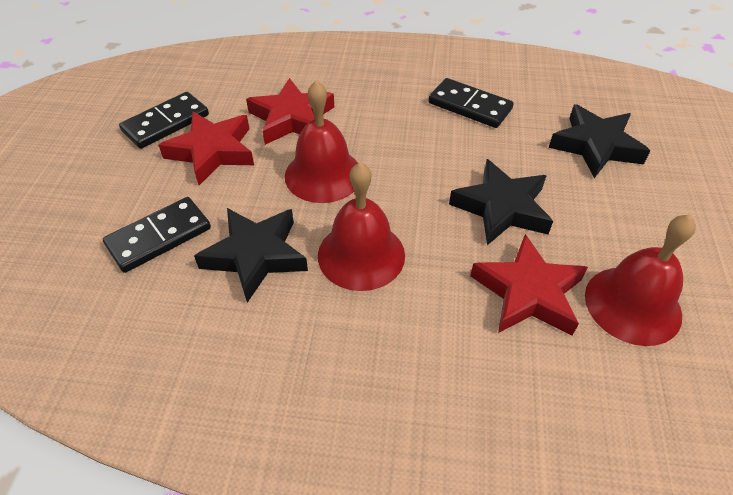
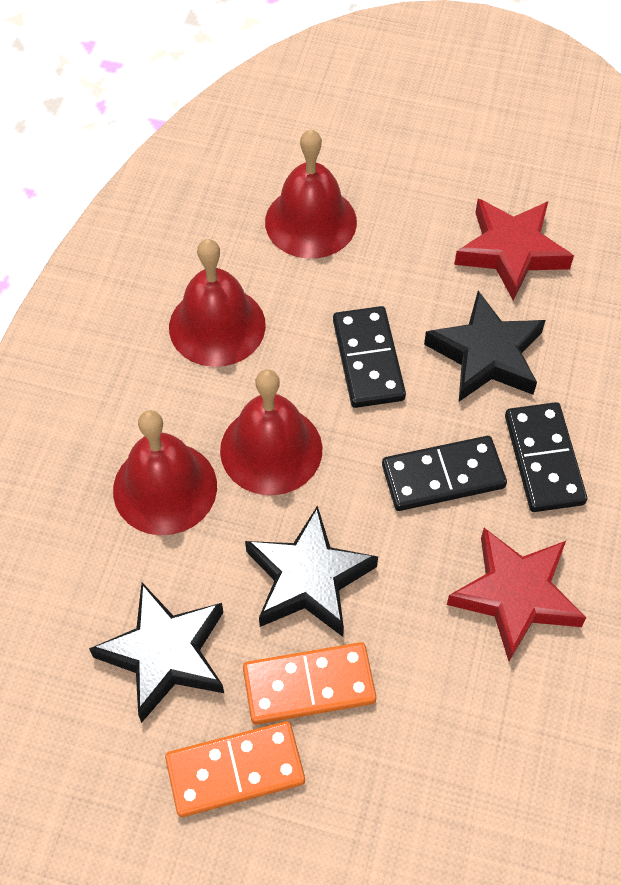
orange domino: 0 -> 2
red bell: 3 -> 4
red star: 3 -> 2

